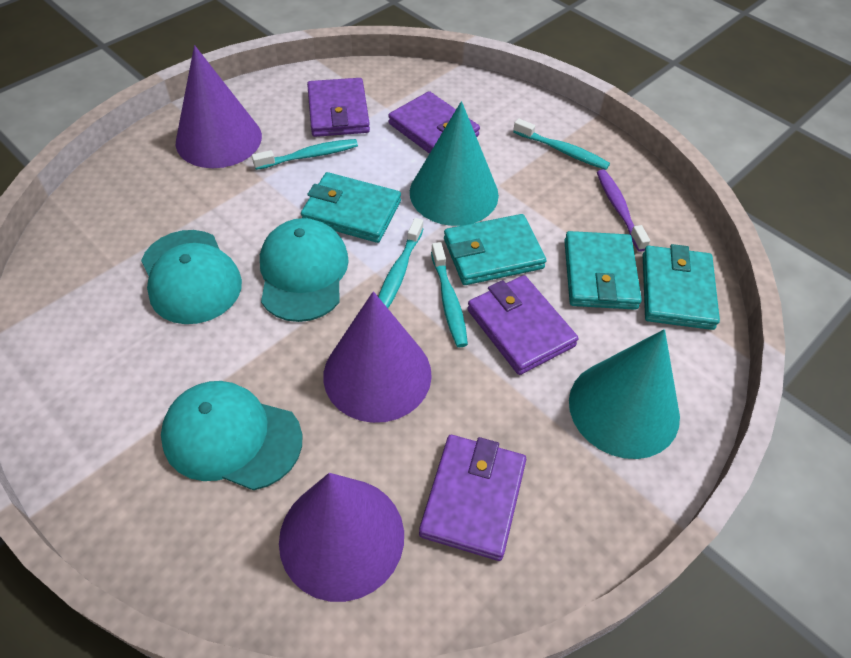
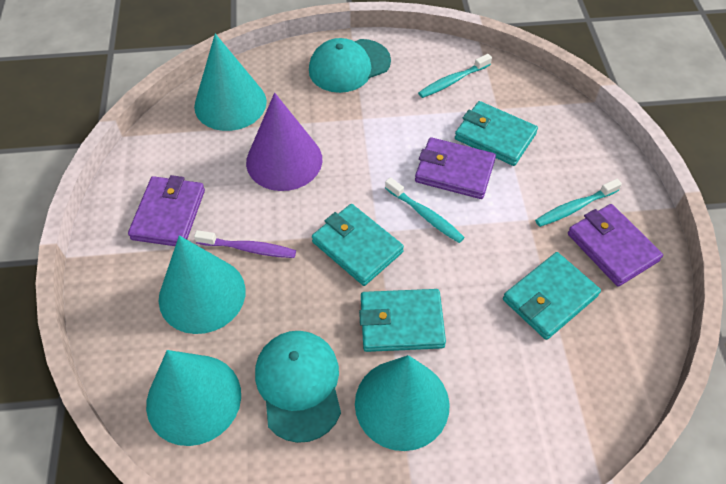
purple cone: 3 -> 1
purple wallet: 4 -> 3
turquoise cap: 3 -> 2
turquoise cone: 2 -> 4
turquoise toothbrush: 4 -> 3

